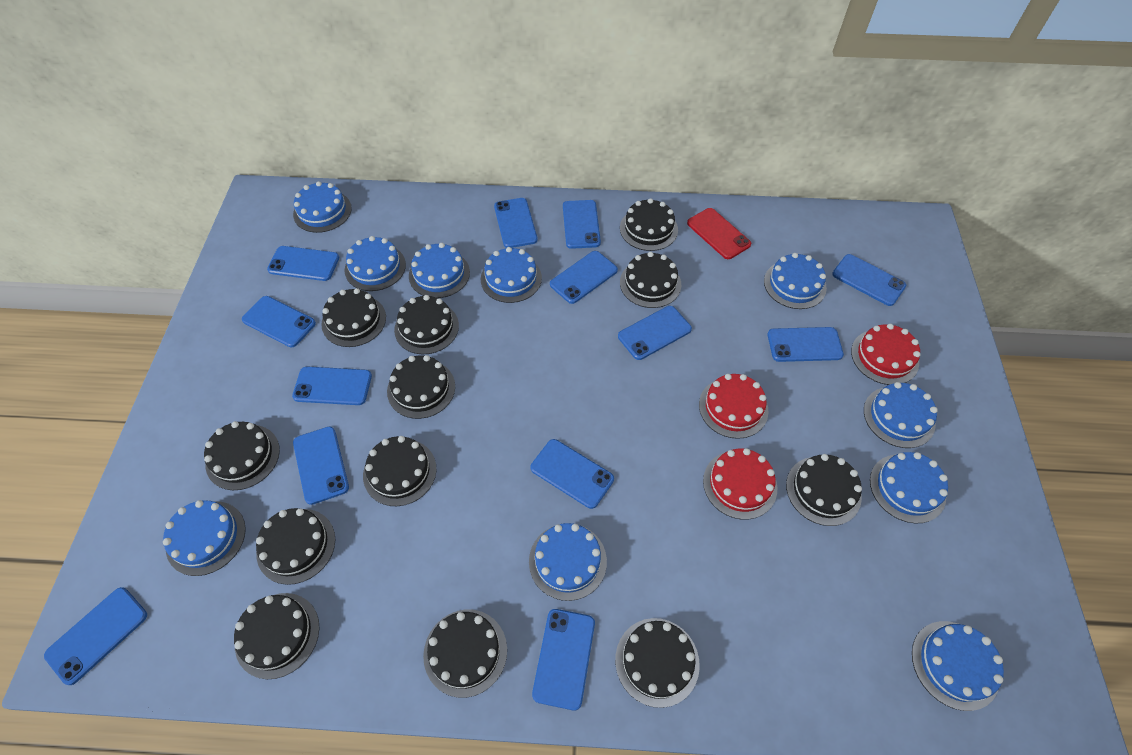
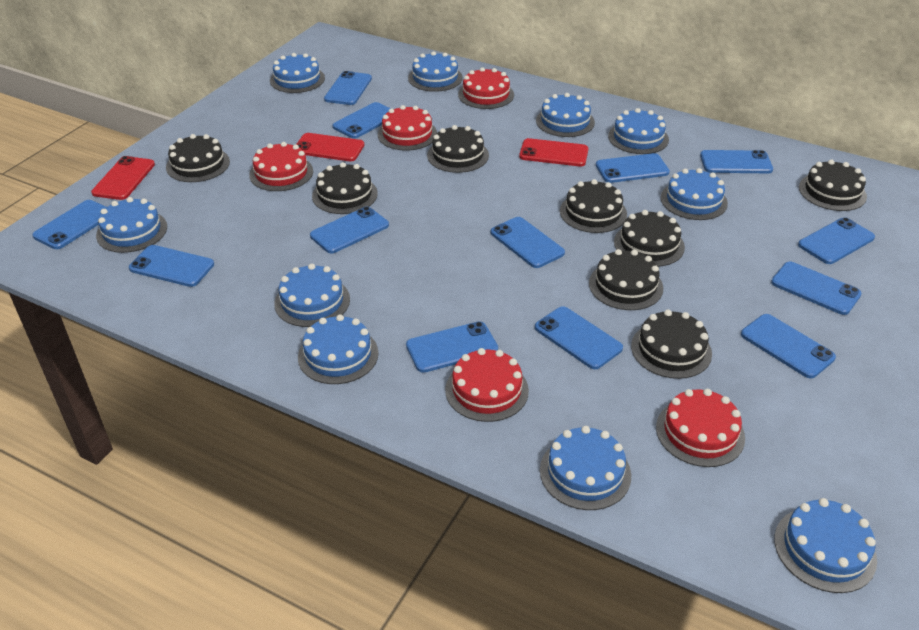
black cake: 12 -> 8
red cake: 3 -> 5
red phone: 1 -> 3

